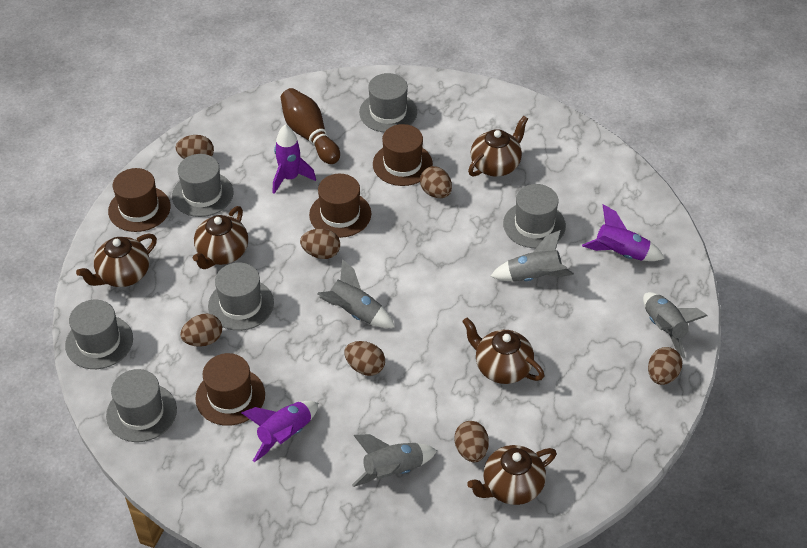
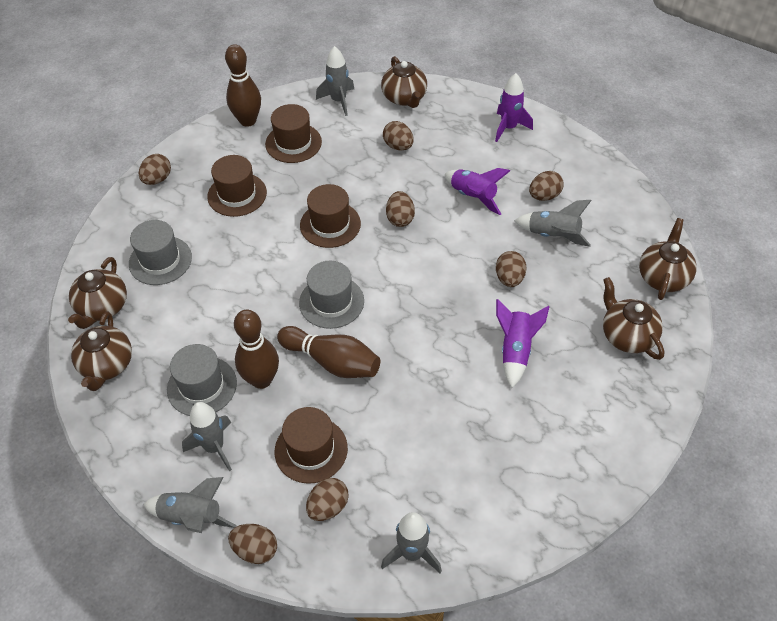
brown bowling pin: 1 -> 3
grey hat: 6 -> 3
grey rocket: 4 -> 5

